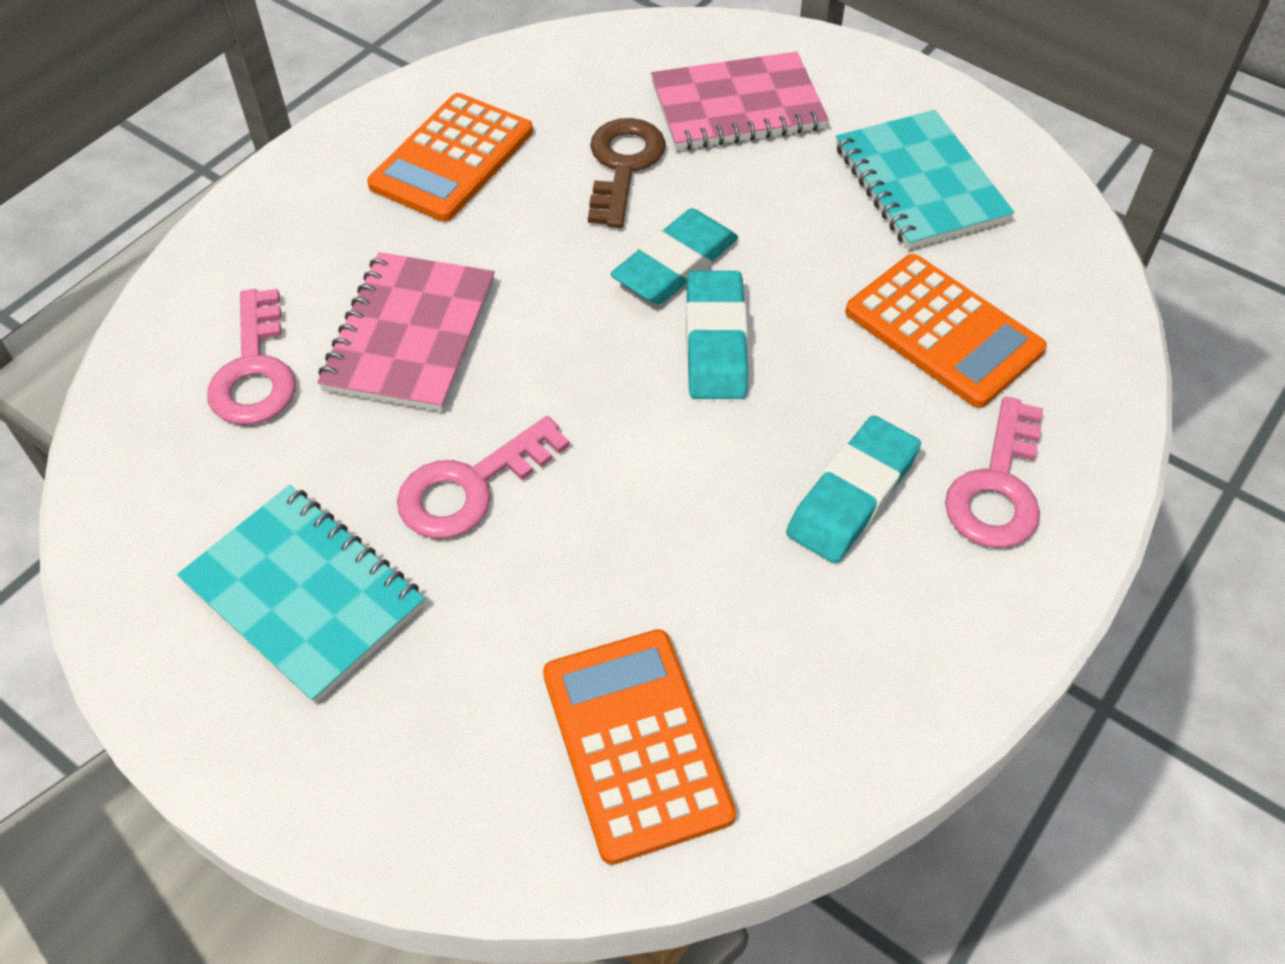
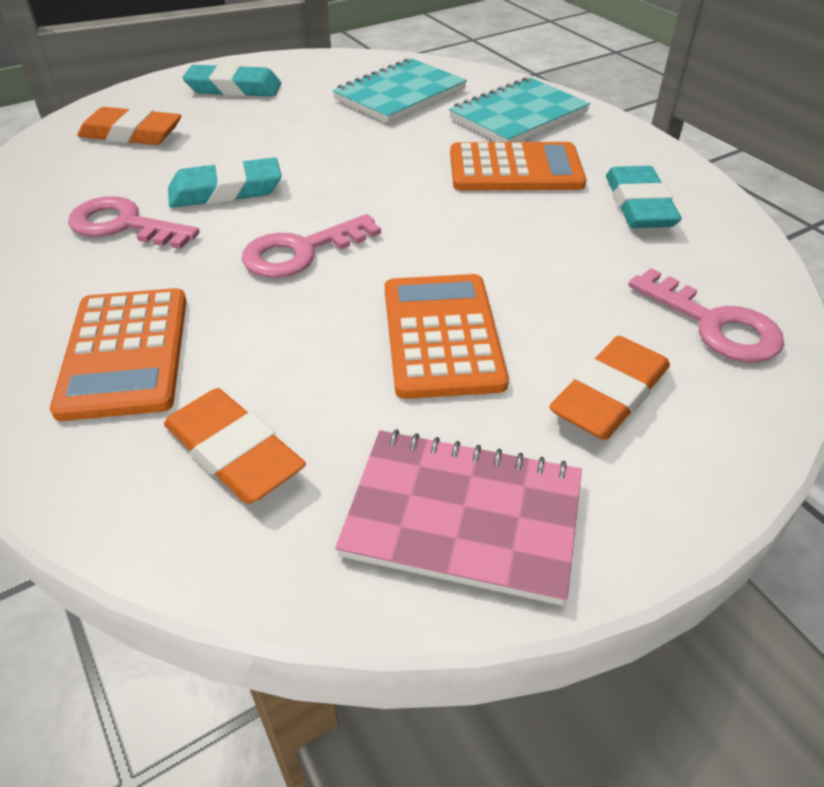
brown key: 1 -> 0
orange eraser: 0 -> 3
pink notebook: 2 -> 1

